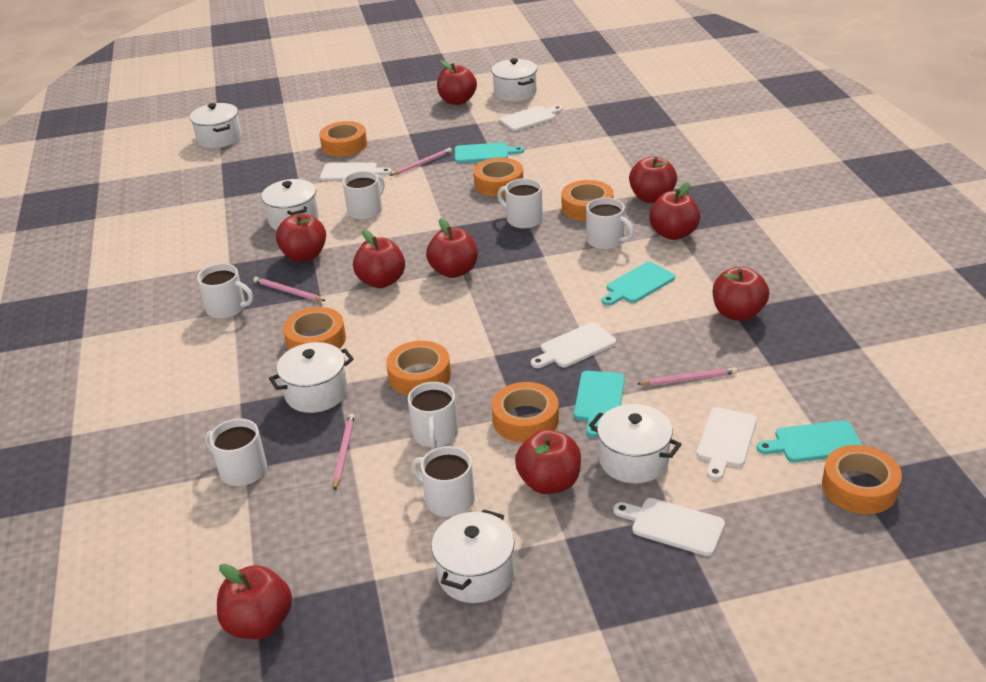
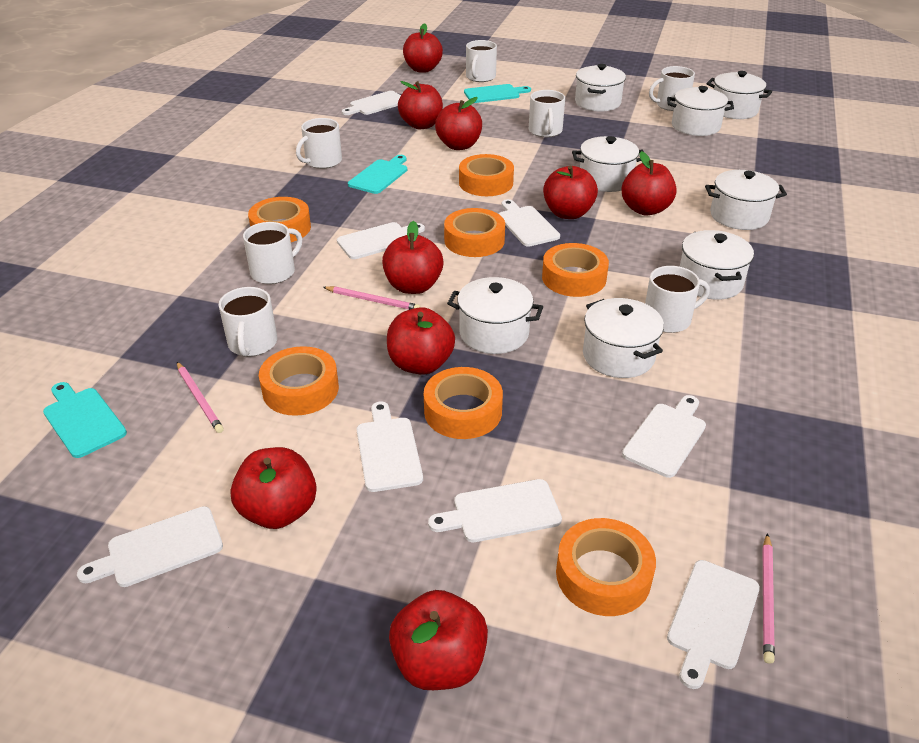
pink pencil: 4 -> 3
turquoise cutting board: 4 -> 3
white cutting board: 5 -> 8
white pot: 6 -> 8

